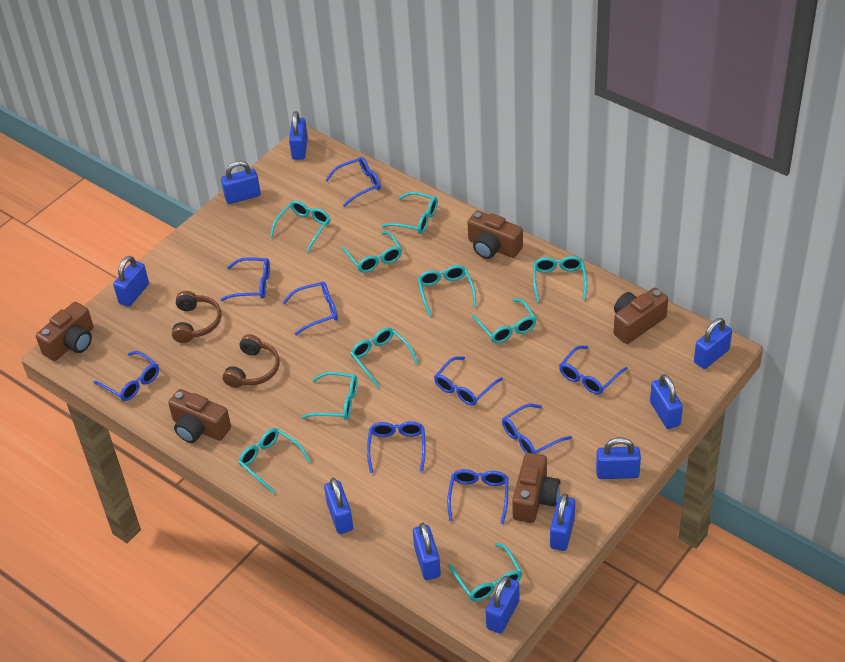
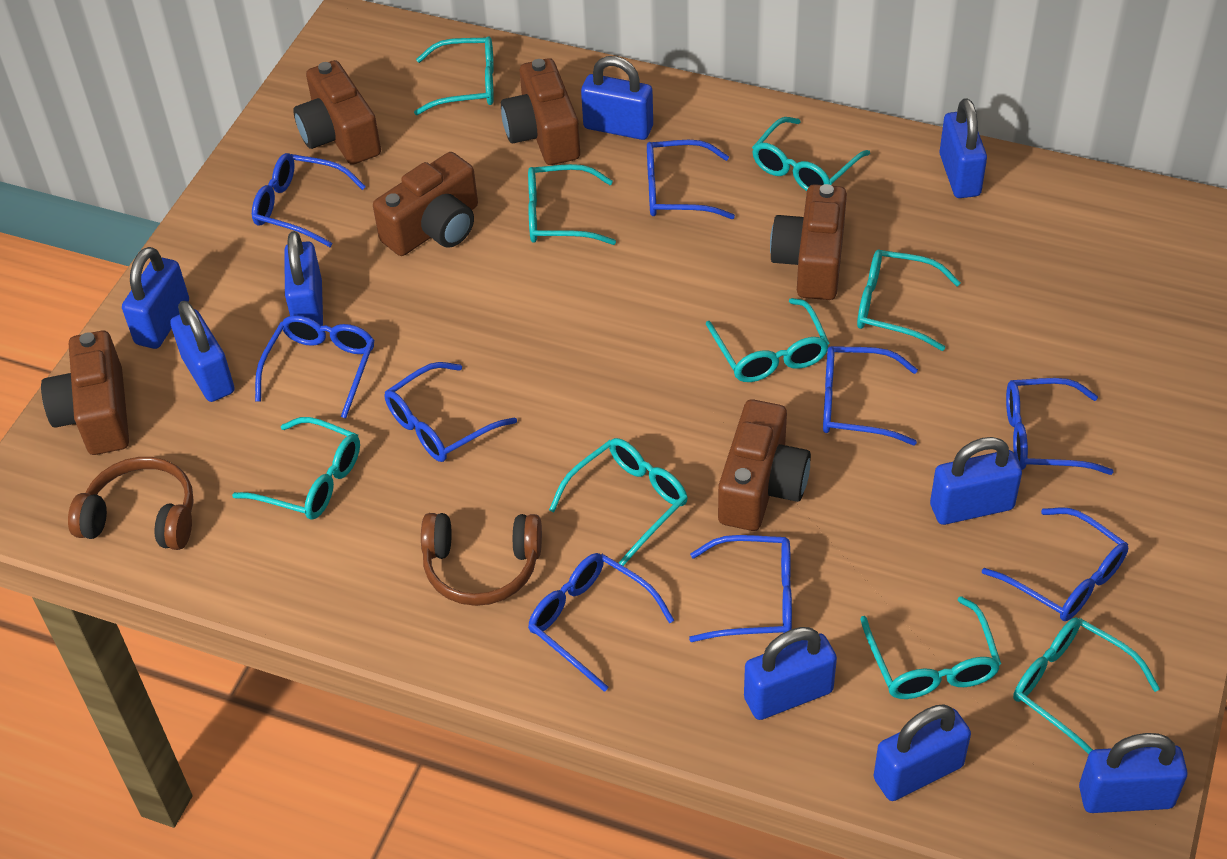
blue padlock: 10 -> 9
brown camera: 5 -> 6
turquoise glasses: 10 -> 9

